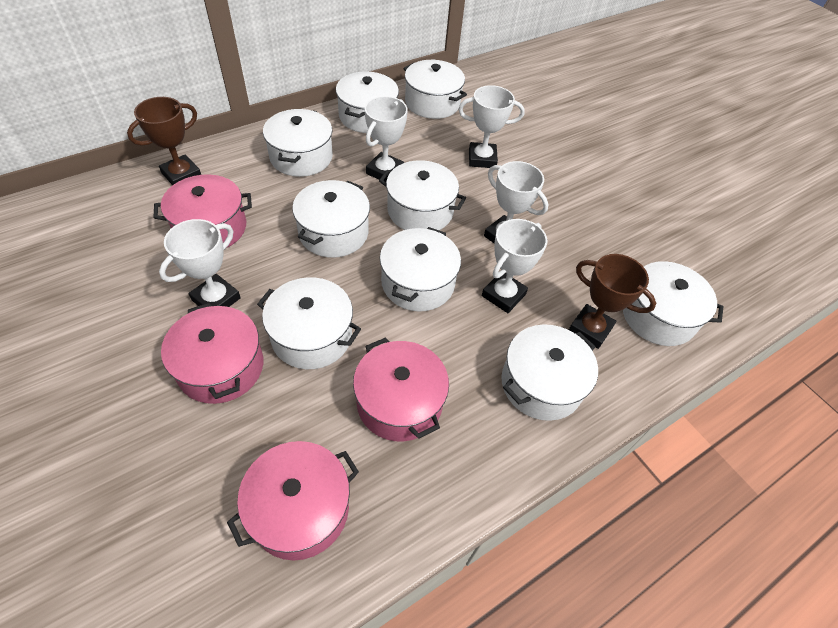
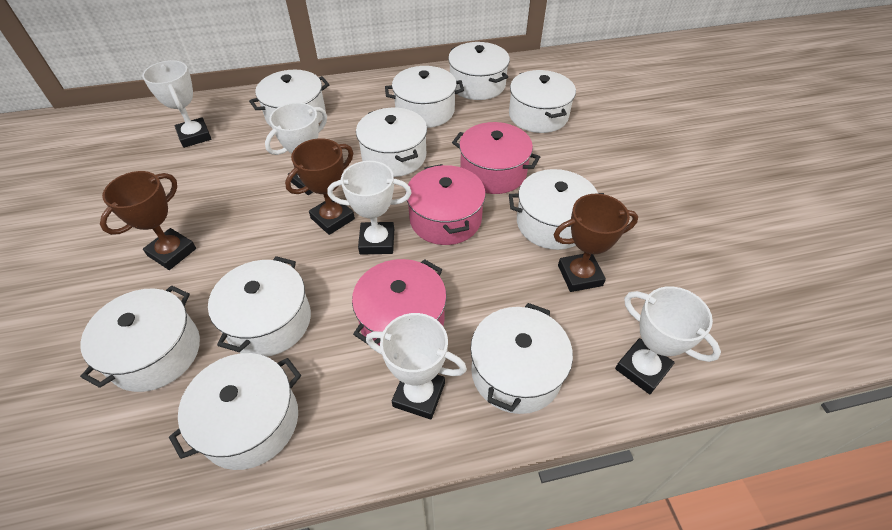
brown trophy: 2 -> 3
pink pot: 4 -> 3
white pot: 9 -> 10

